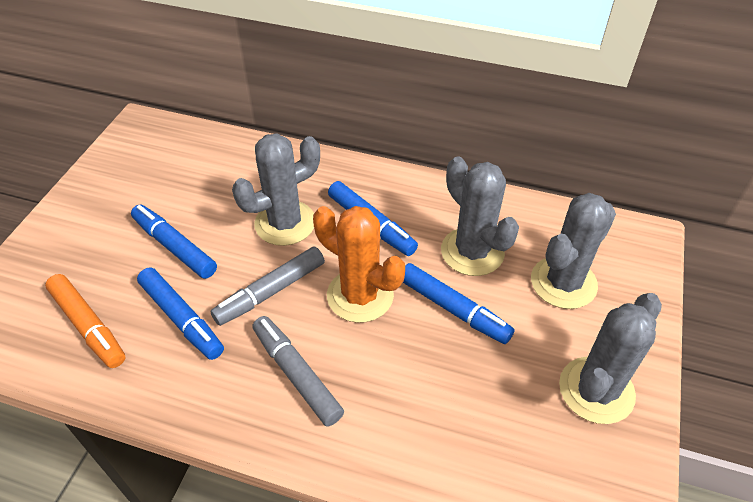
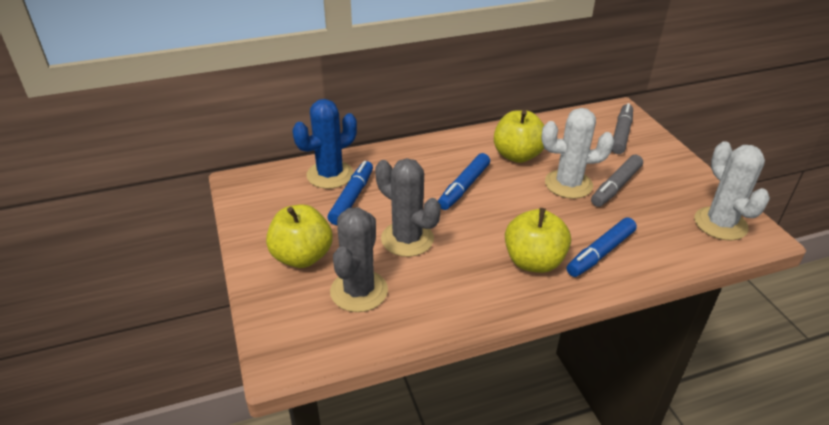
blue cactus: 0 -> 1
blue marker: 4 -> 3
grey cactus: 4 -> 2
orange cactus: 1 -> 0
orange marker: 1 -> 0
white cactus: 0 -> 2
yellow apple: 0 -> 3

